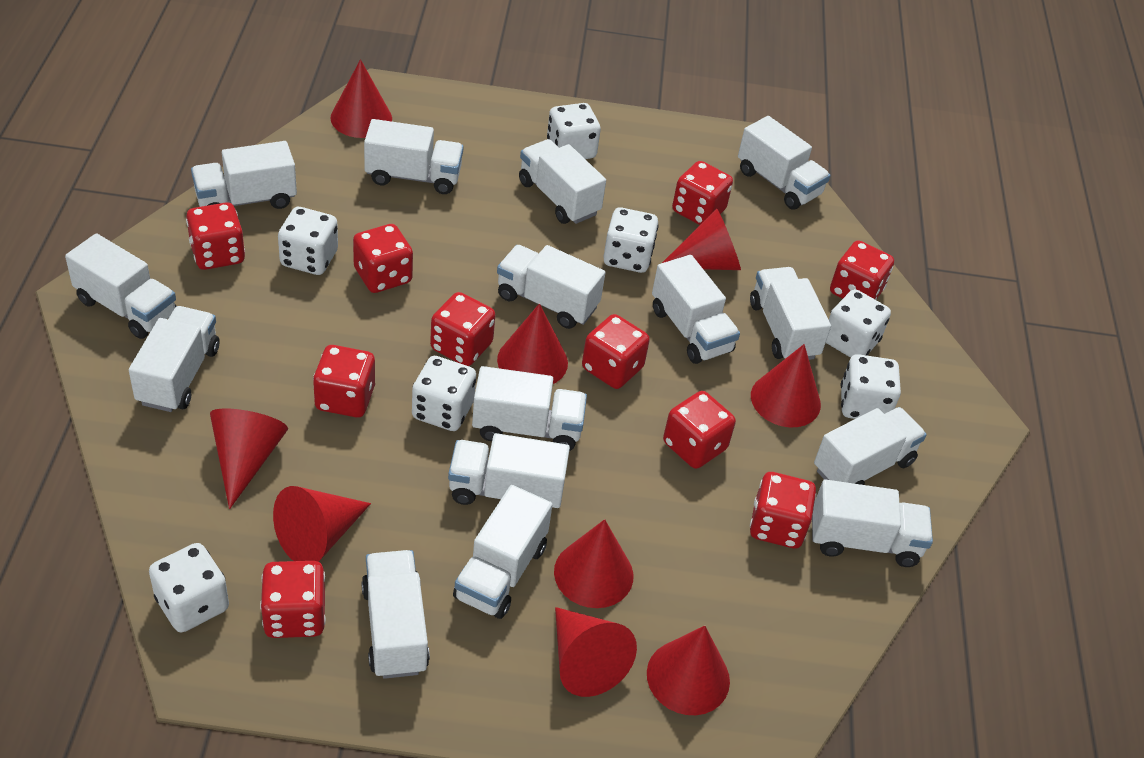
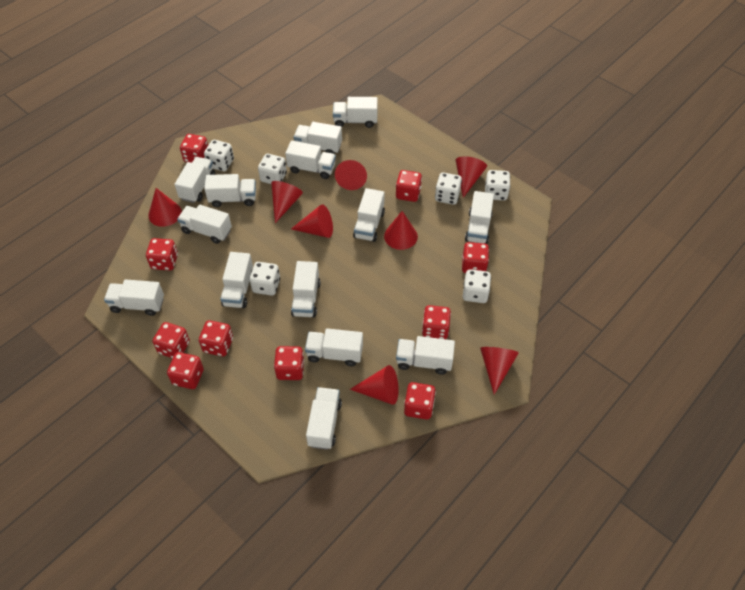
red cone: 9 -> 8
white dice: 7 -> 6
white truck: 15 -> 14

